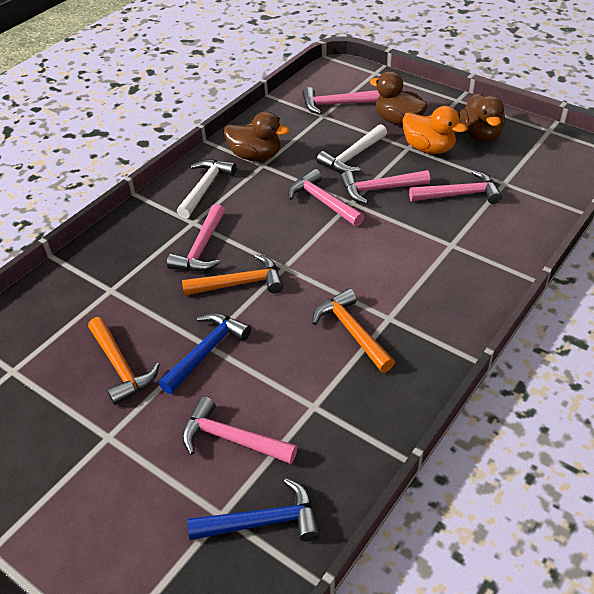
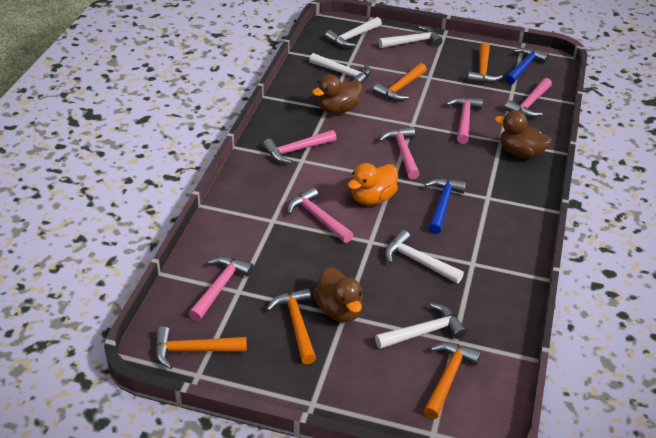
orange hammer: 3 -> 5
white hammer: 2 -> 5

